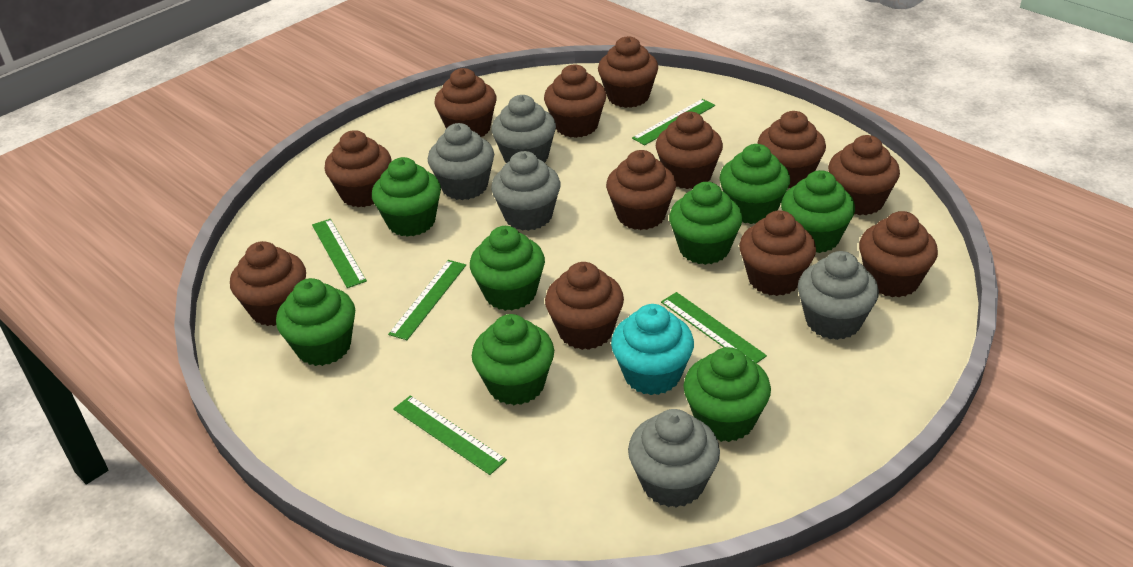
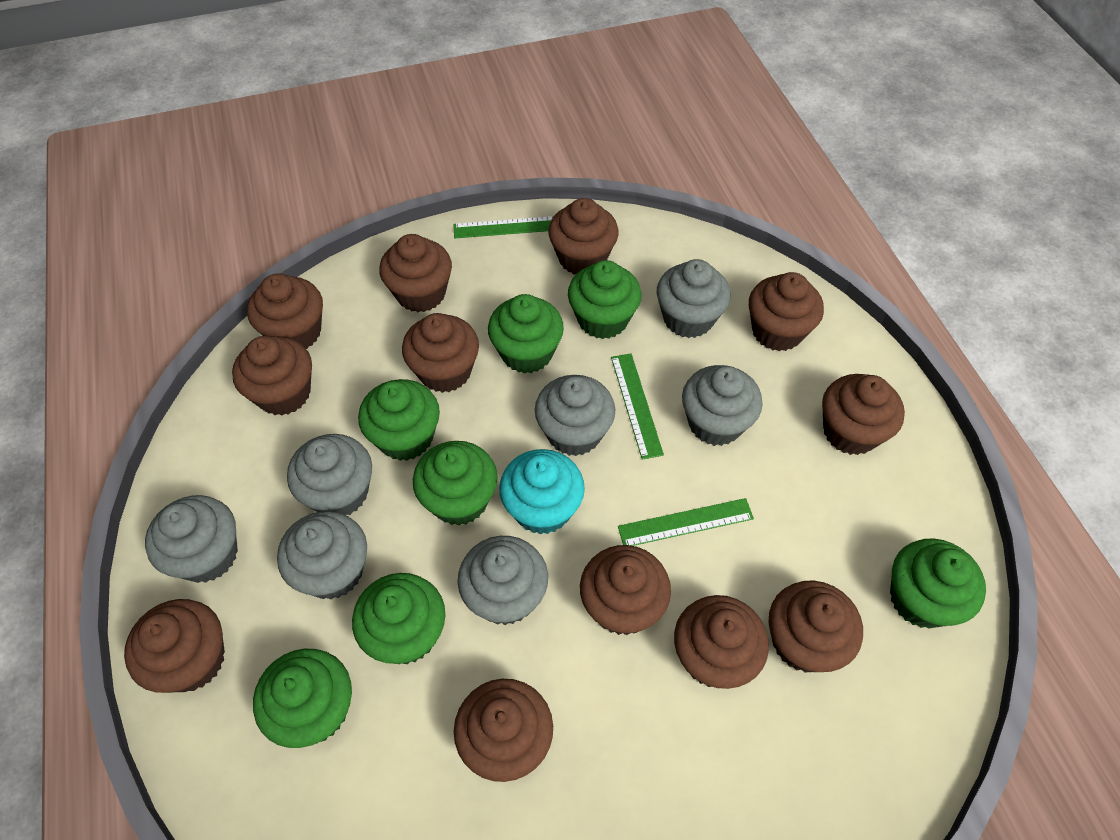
green cupcake: 8 -> 7
green ruler: 5 -> 3
grey cupcake: 5 -> 7

